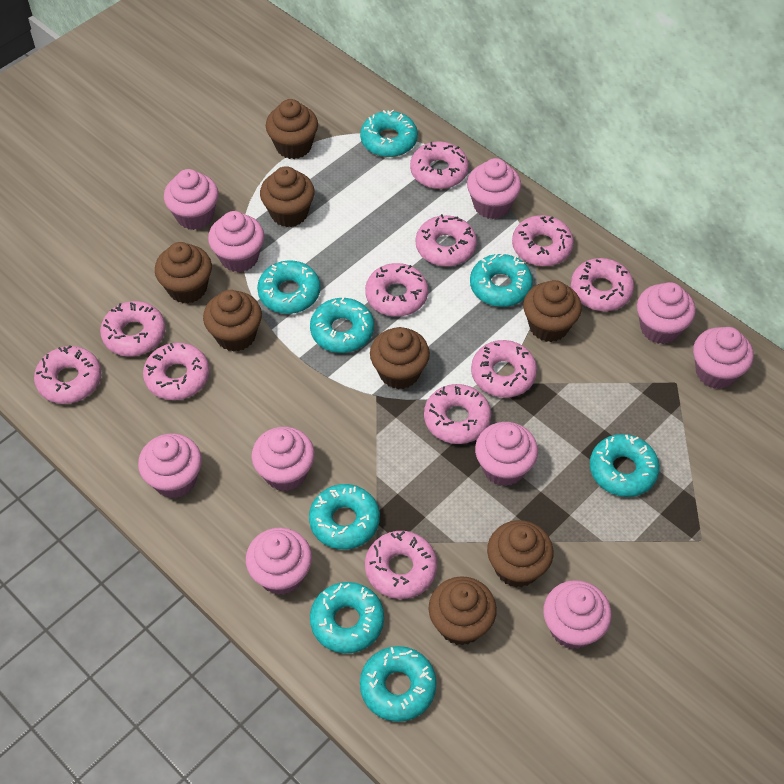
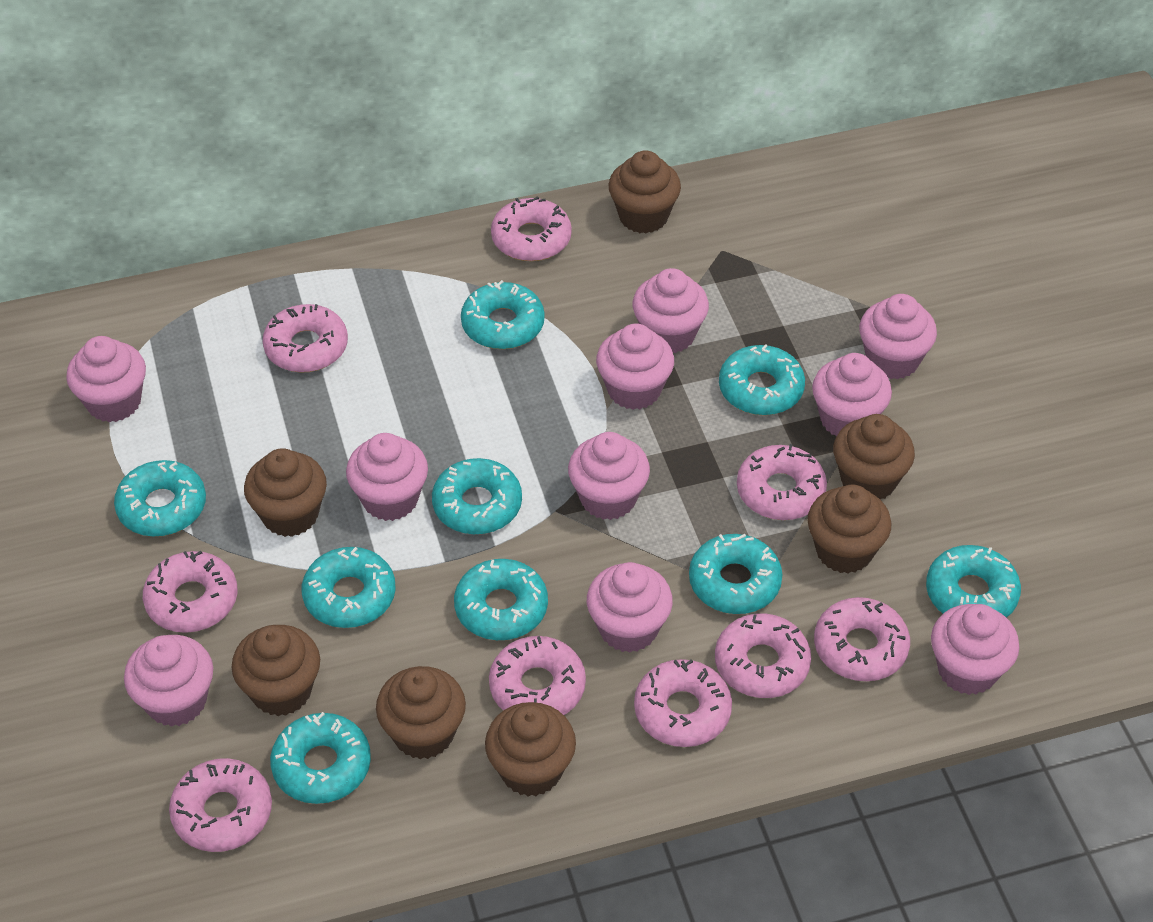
brown cupcake: 8 -> 7
pink donut: 11 -> 9
turquoise donut: 8 -> 9

